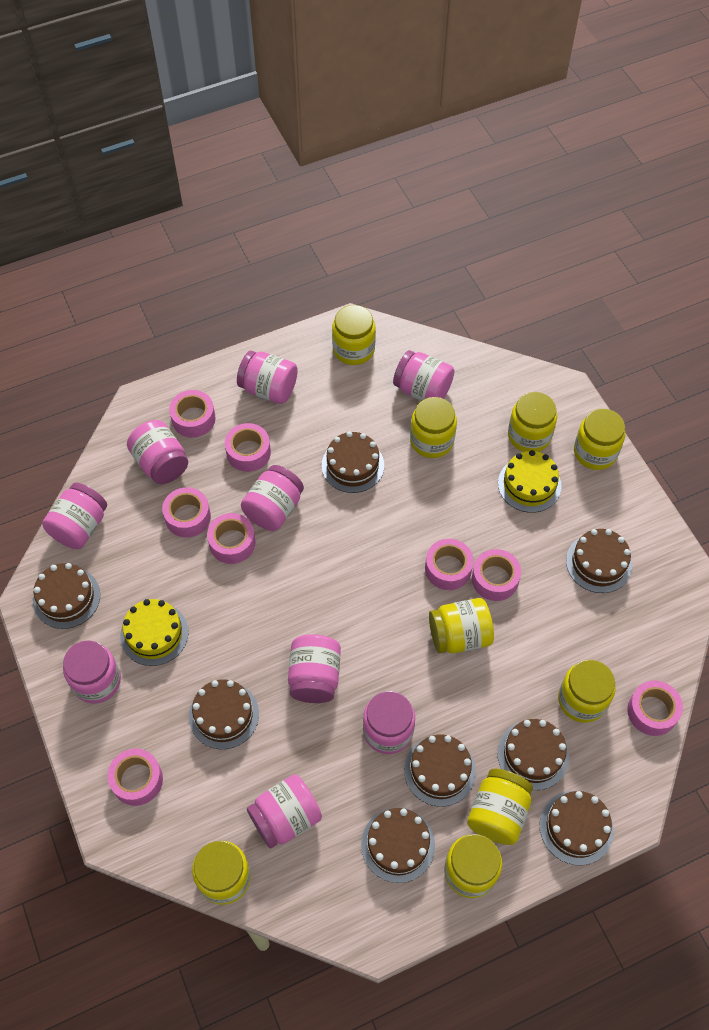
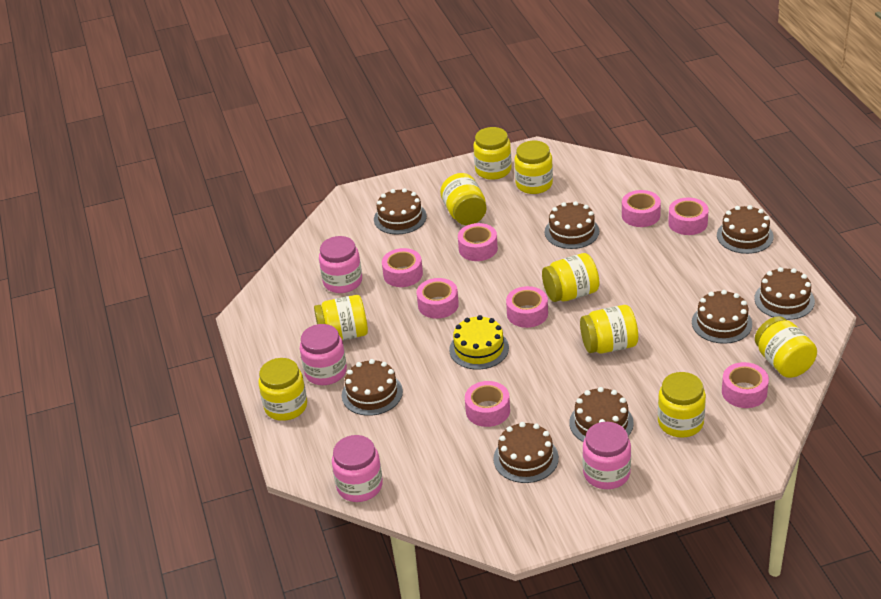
pink jar: 9 -> 4
yellow cake: 2 -> 1

